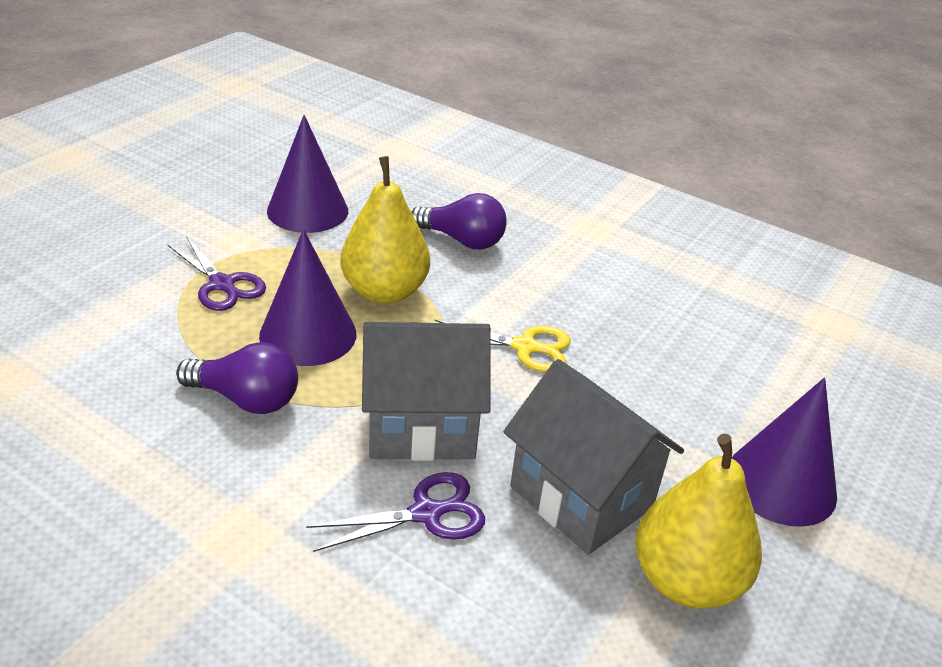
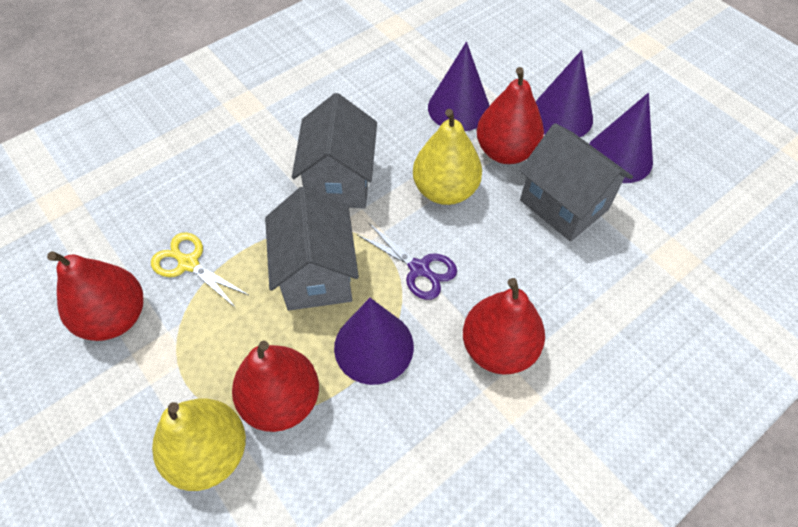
grey house: 2 -> 3
purple cone: 3 -> 4
purple light bulb: 2 -> 0
purple scissors: 2 -> 1
red pear: 0 -> 4

